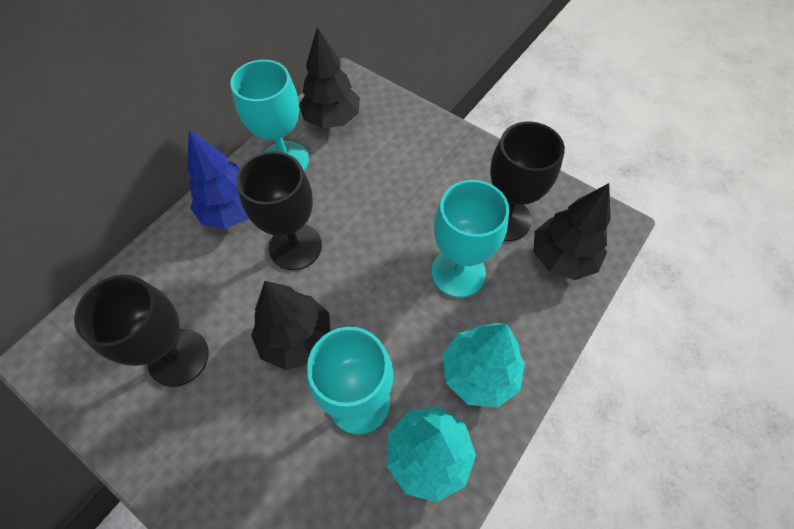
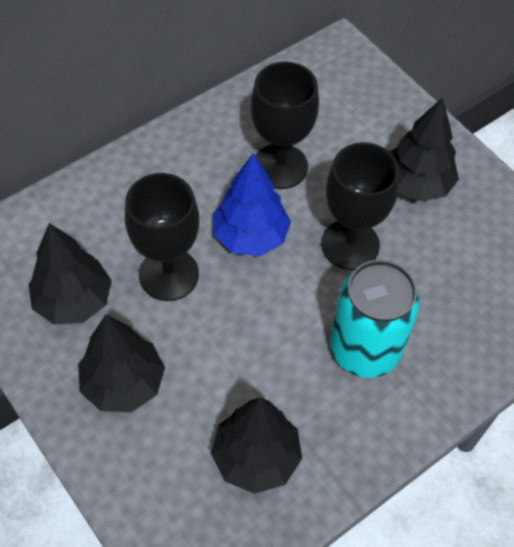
black tree: 3 -> 4
turquoise can: 0 -> 1
turquoise goblet: 3 -> 0
turquoise tree: 2 -> 0

